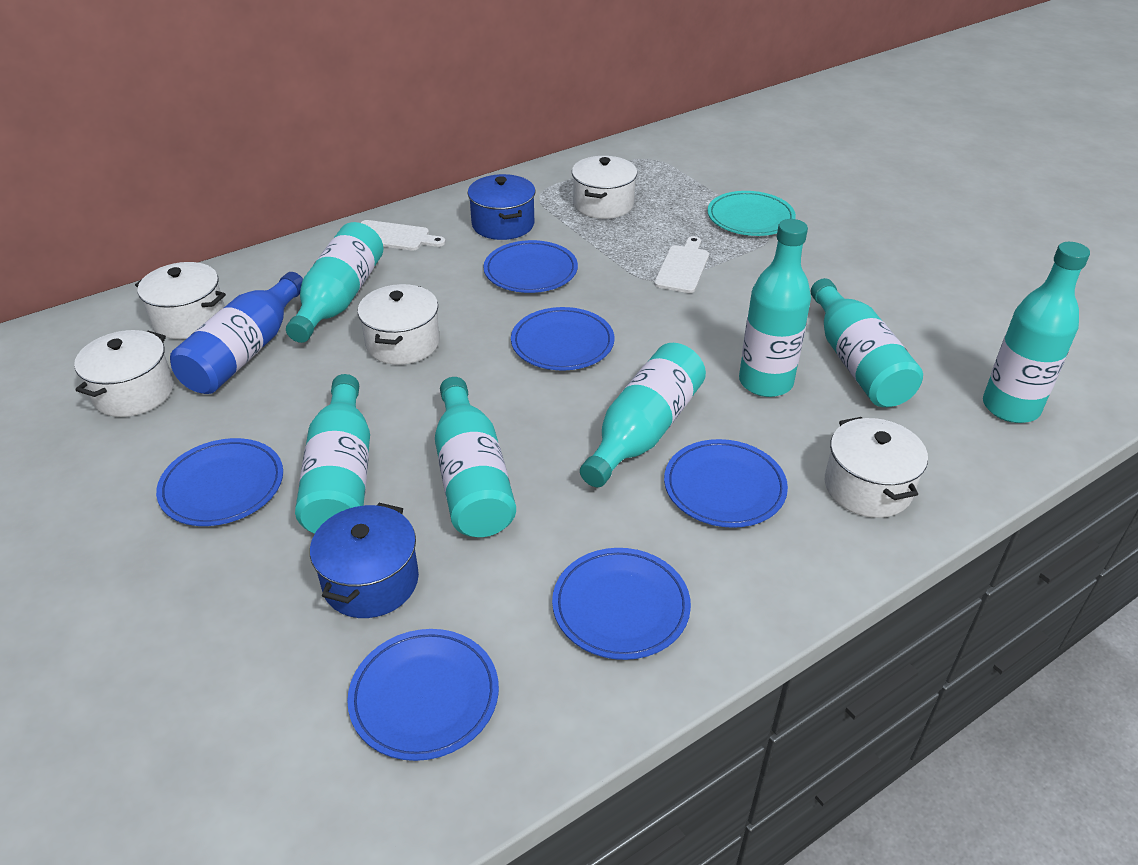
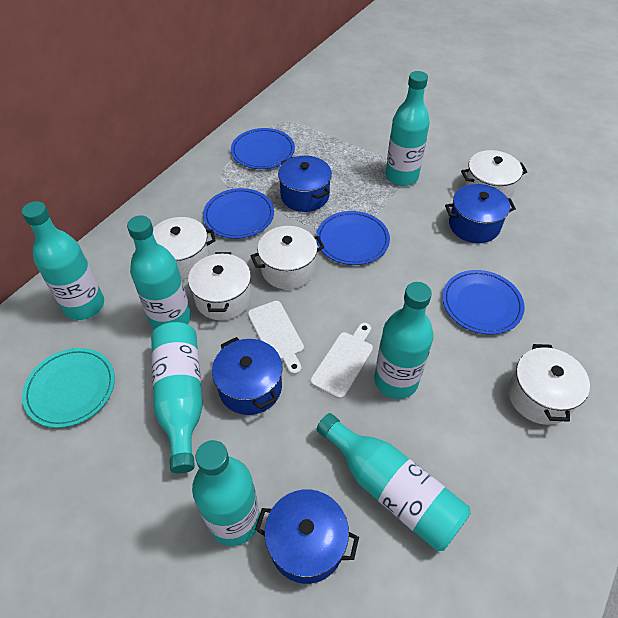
blue bottle: 1 -> 0
blue plate: 6 -> 4
blue pot: 2 -> 4

